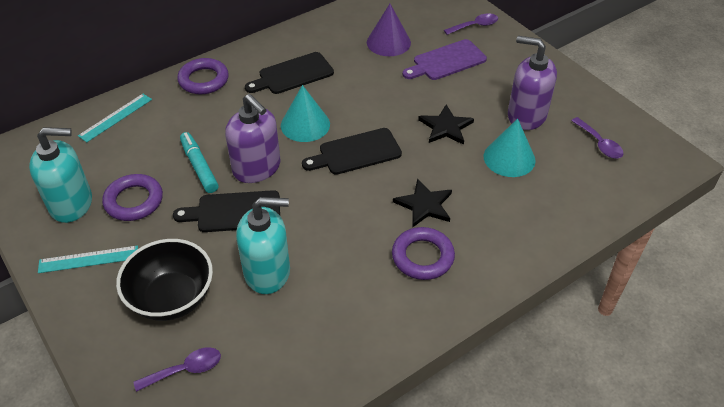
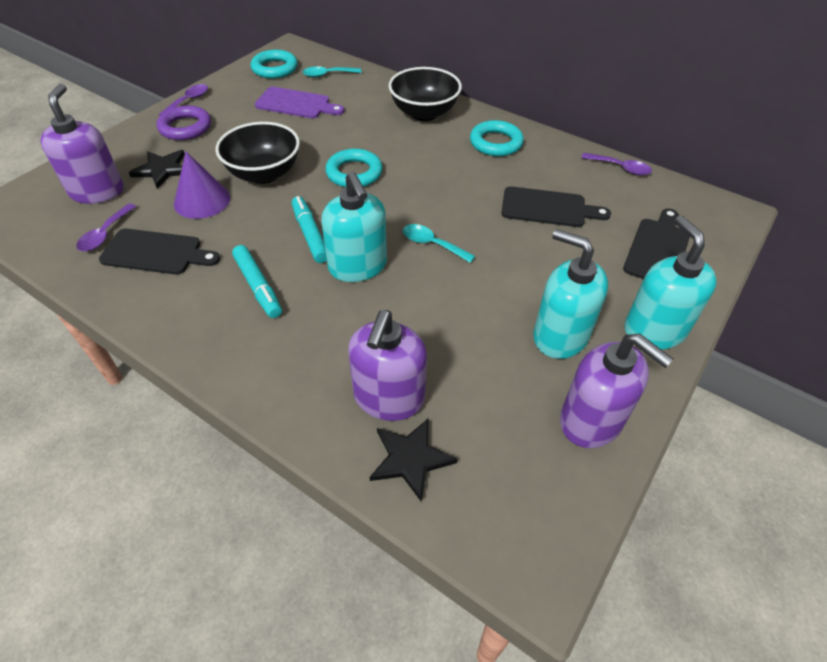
black bowl: 1 -> 2
purple ring: 3 -> 1
purple soap dispenser: 2 -> 3
turquoise cone: 2 -> 0
turquoise marker: 1 -> 2
turquoise ring: 0 -> 3
turquoise ruler: 2 -> 0
turquoise soap dispenser: 2 -> 3
turquoise spoon: 0 -> 2

